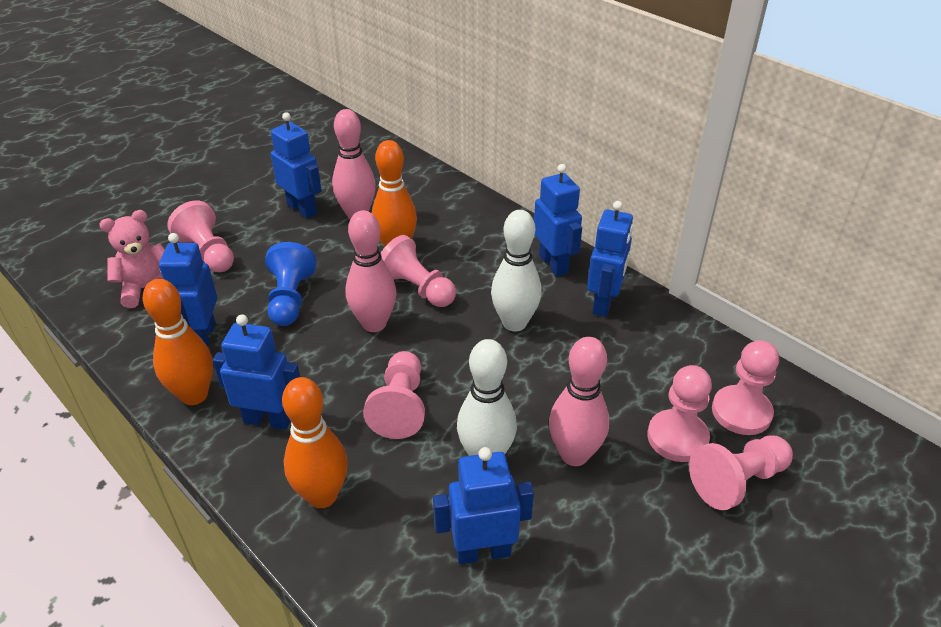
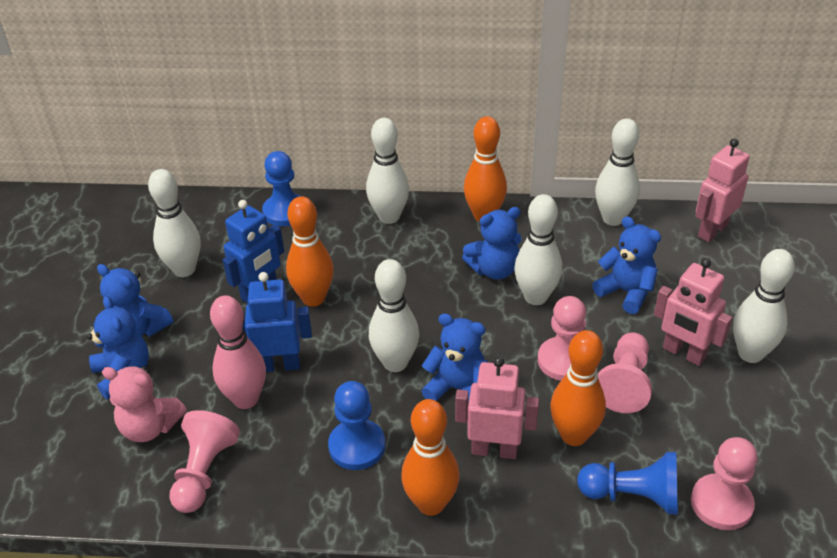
blue pawn: 1 -> 3
blue robot: 6 -> 2
blue teddy bear: 0 -> 5
orange bowling pin: 3 -> 4
pink bowling pin: 3 -> 1
pink pawn: 6 -> 4
pink robot: 0 -> 3
white bowling pin: 2 -> 6

